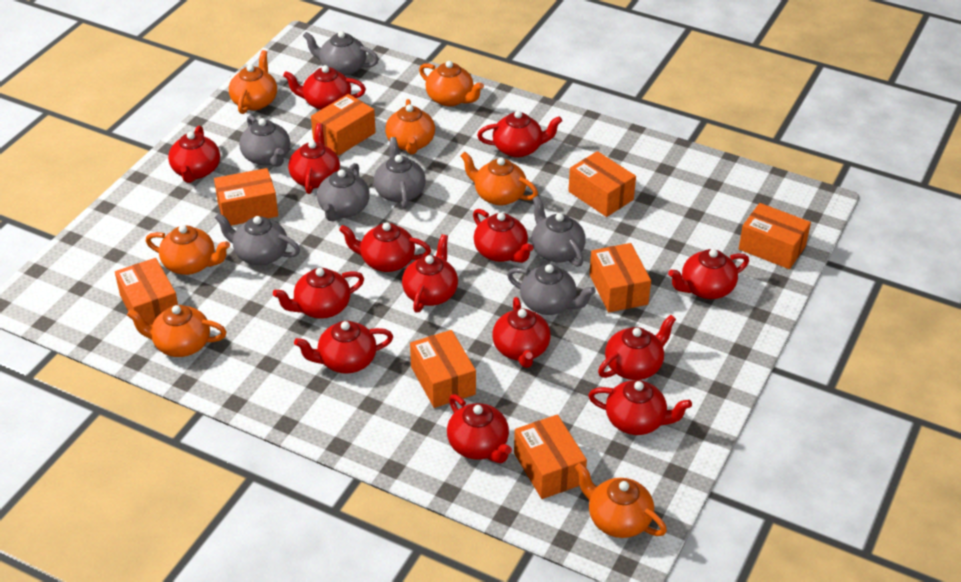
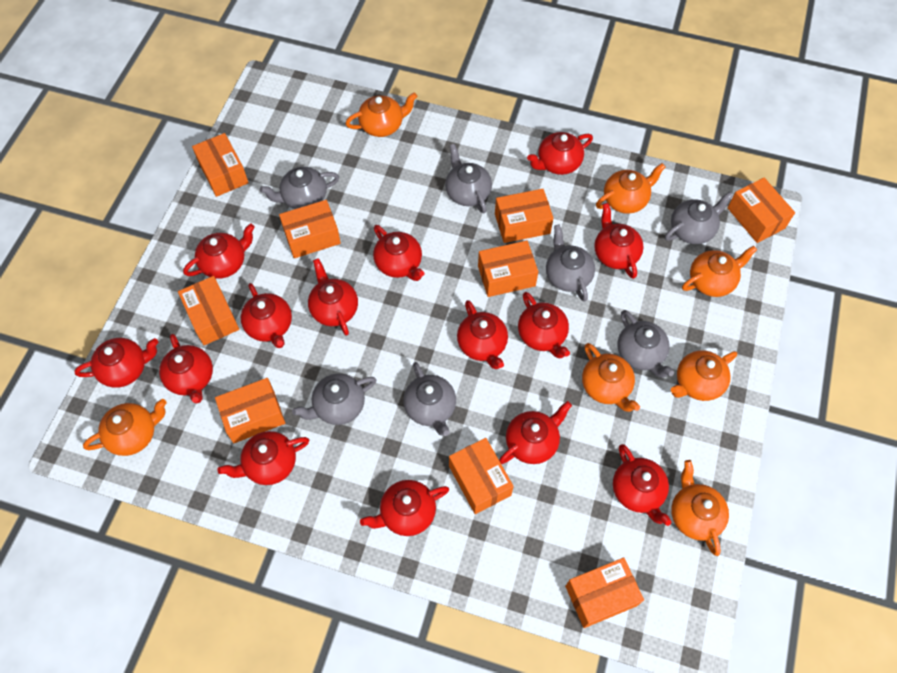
orange box: 8 -> 9

